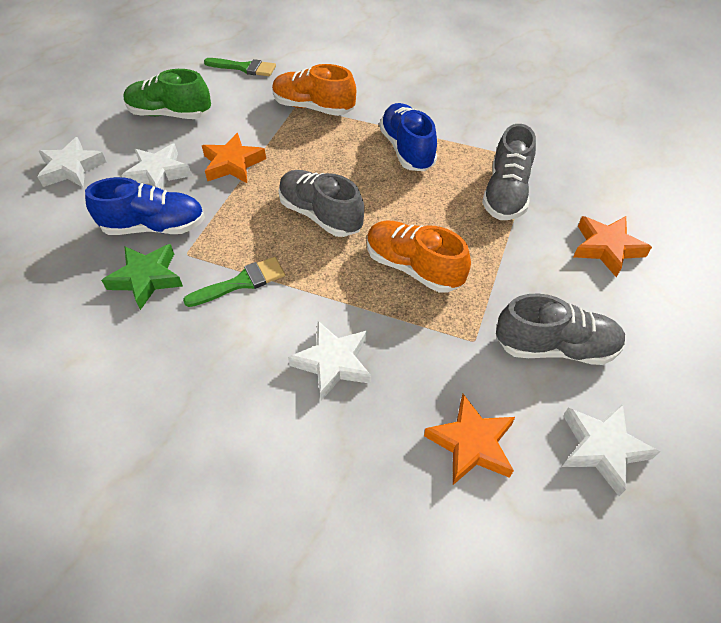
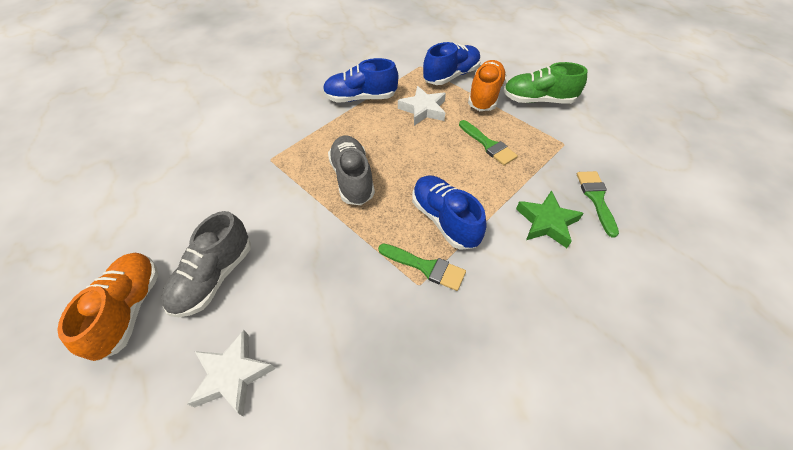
blue shoe: 2 -> 3
green brush: 2 -> 3
grey shoe: 3 -> 2
orange star: 3 -> 0
white star: 4 -> 2

